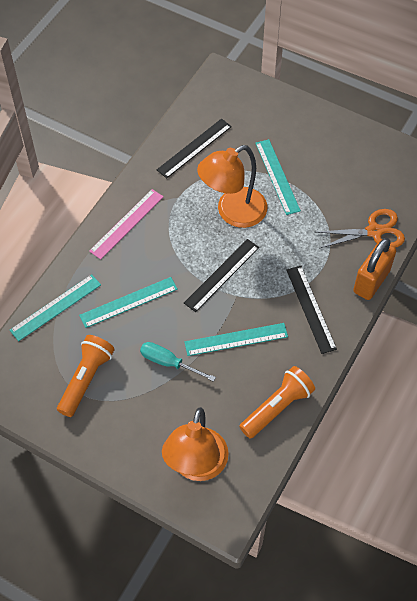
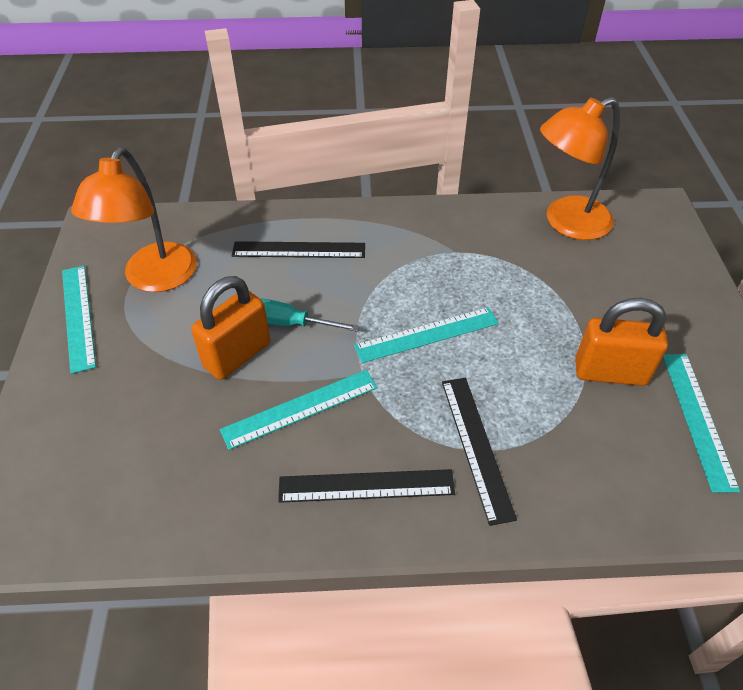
orange flashlight: 2 -> 0
orange padlock: 1 -> 2
orange scissors: 1 -> 0
pink ruler: 1 -> 0

